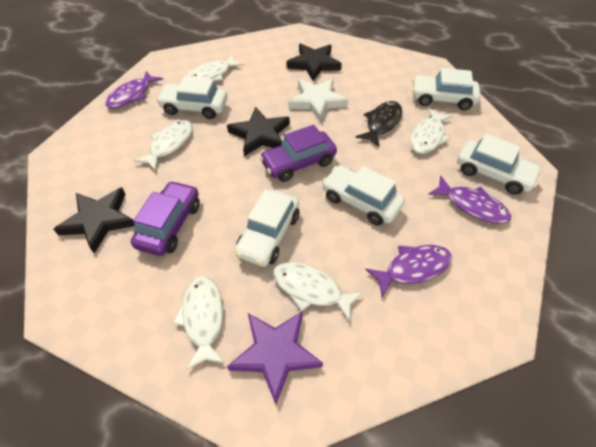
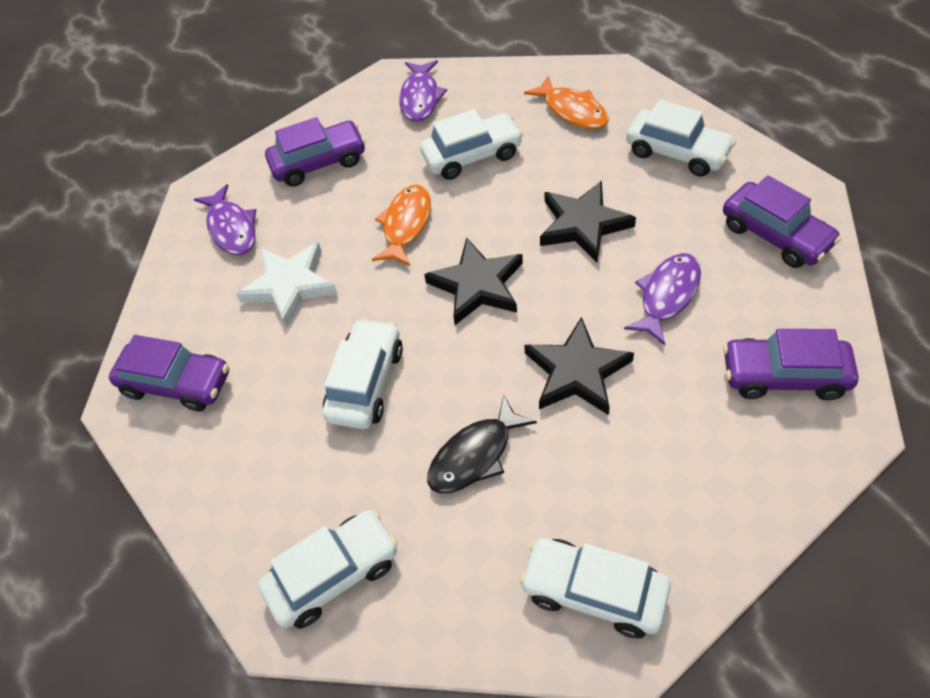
orange fish: 0 -> 2
purple car: 2 -> 4
purple star: 1 -> 0
white fish: 5 -> 0

